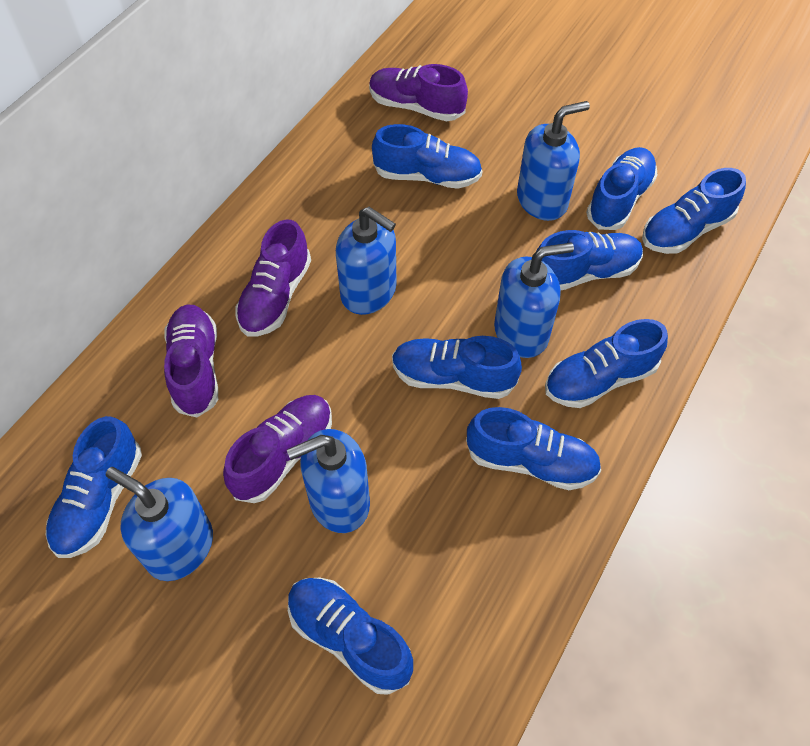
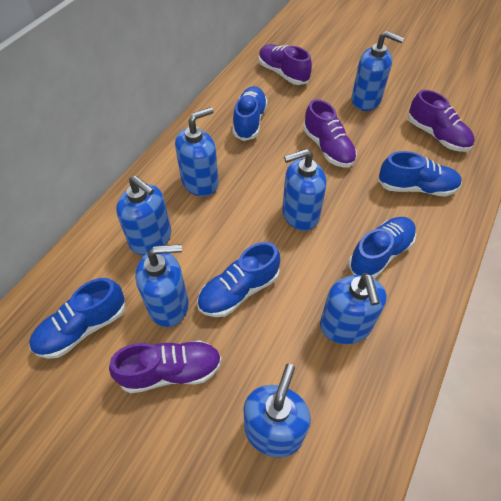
blue shoe: 9 -> 5
blue soap dispenser: 5 -> 7

